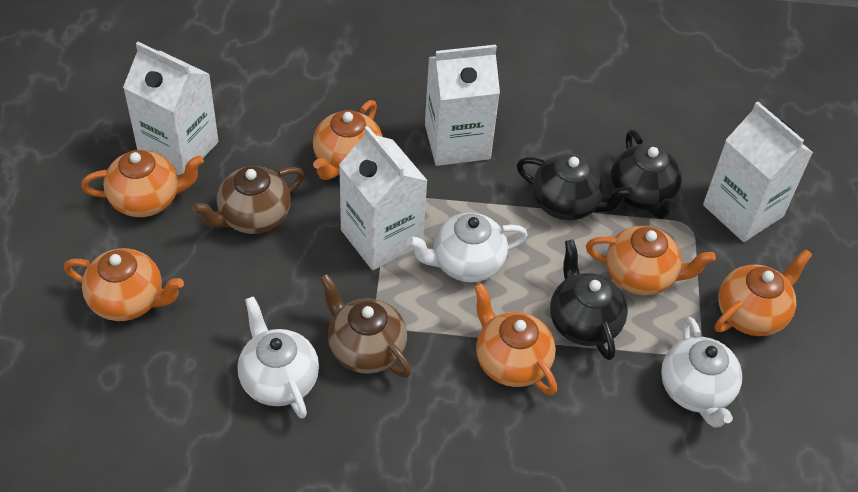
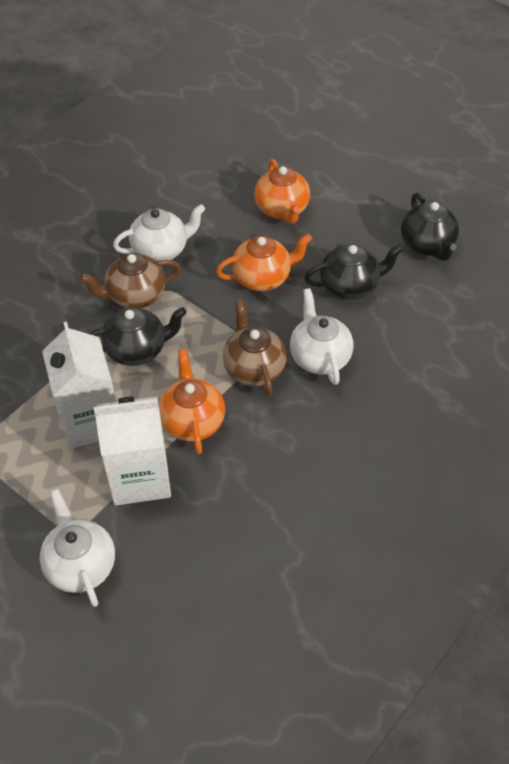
orange teapot: 6 -> 3
white carton: 4 -> 2

